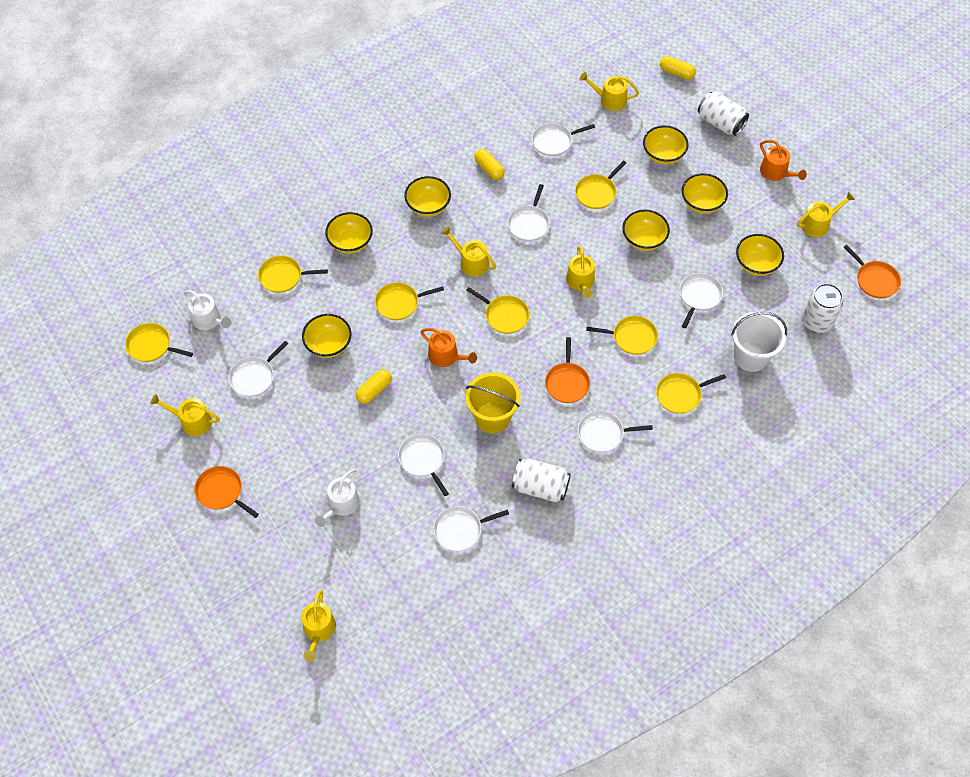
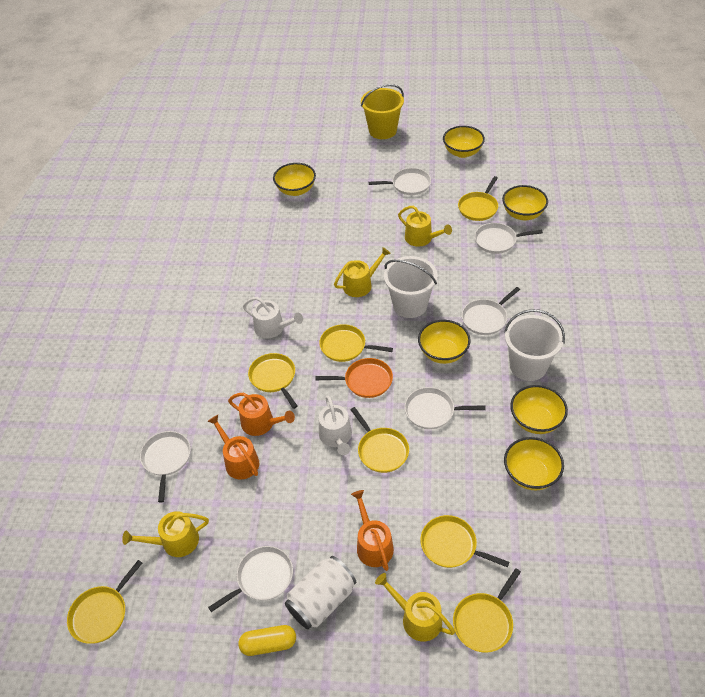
orange pan: 3 -> 1
orange watering can: 2 -> 3
white bucket: 1 -> 2
white can: 3 -> 1
white pan: 7 -> 6
yellow bowl: 7 -> 6
yellow capsule: 3 -> 1
yellow watering can: 6 -> 4

